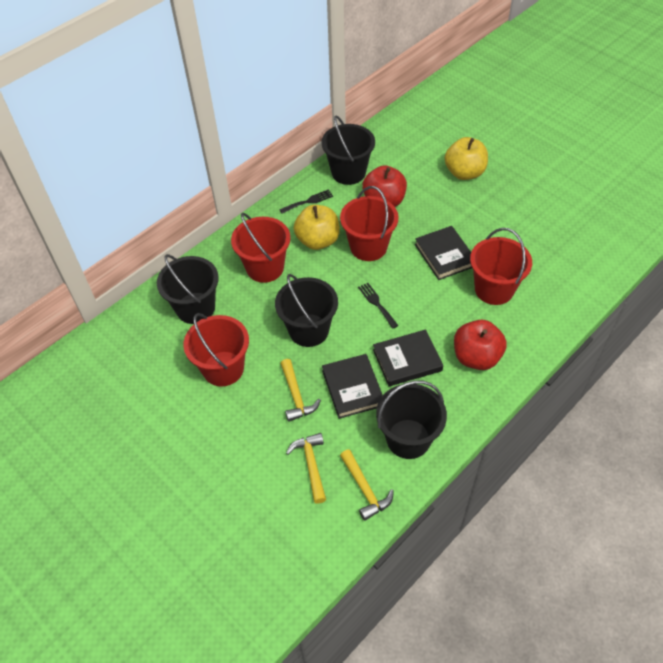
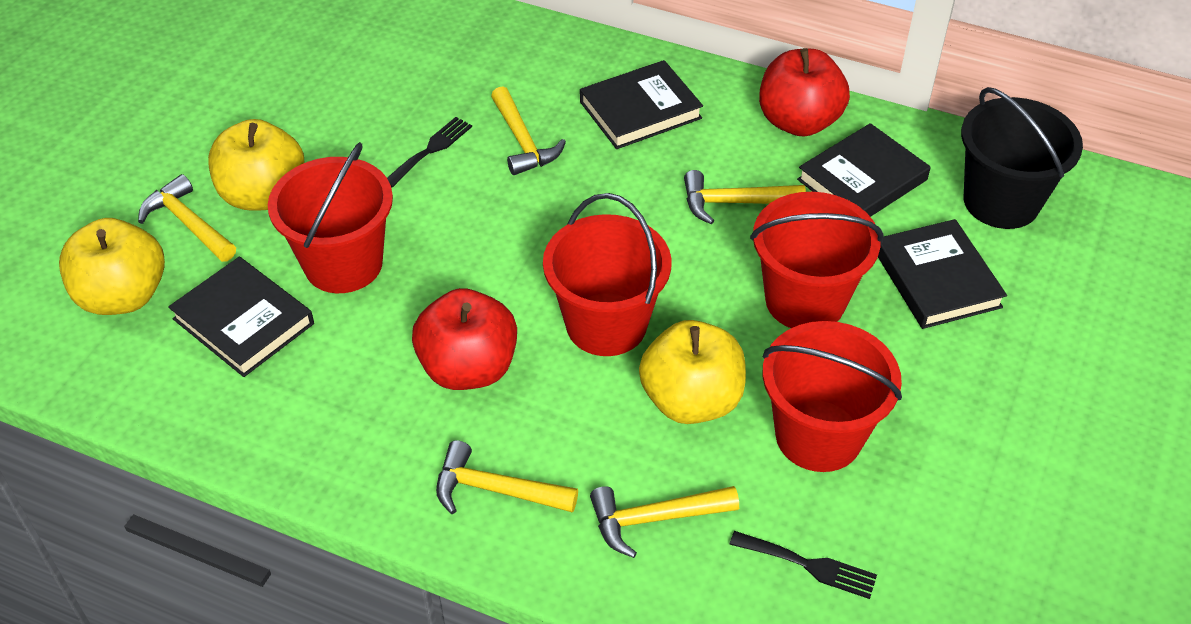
black book: 3 -> 4
black bucket: 4 -> 1
yellow apple: 2 -> 3
yellow hammer: 3 -> 5

